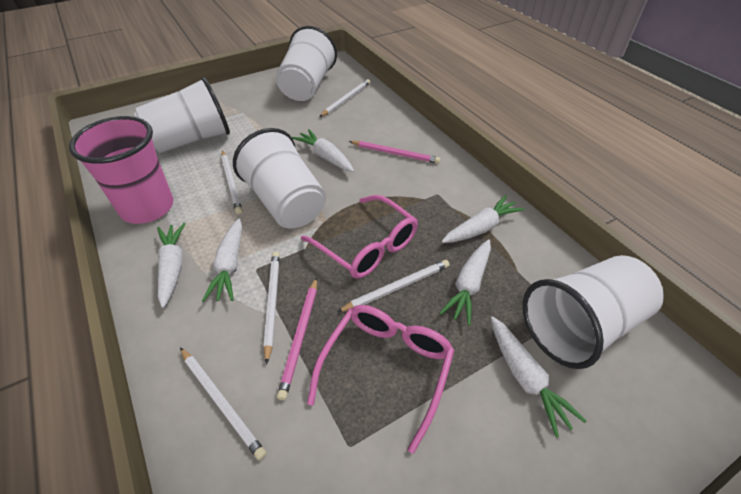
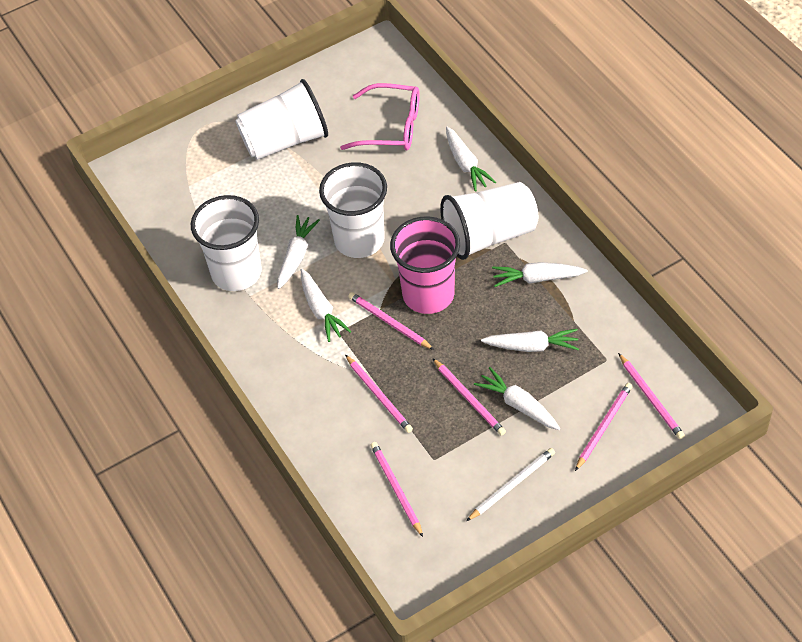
pink glasses: 2 -> 1
pink pencil: 2 -> 6
white pencil: 5 -> 1

